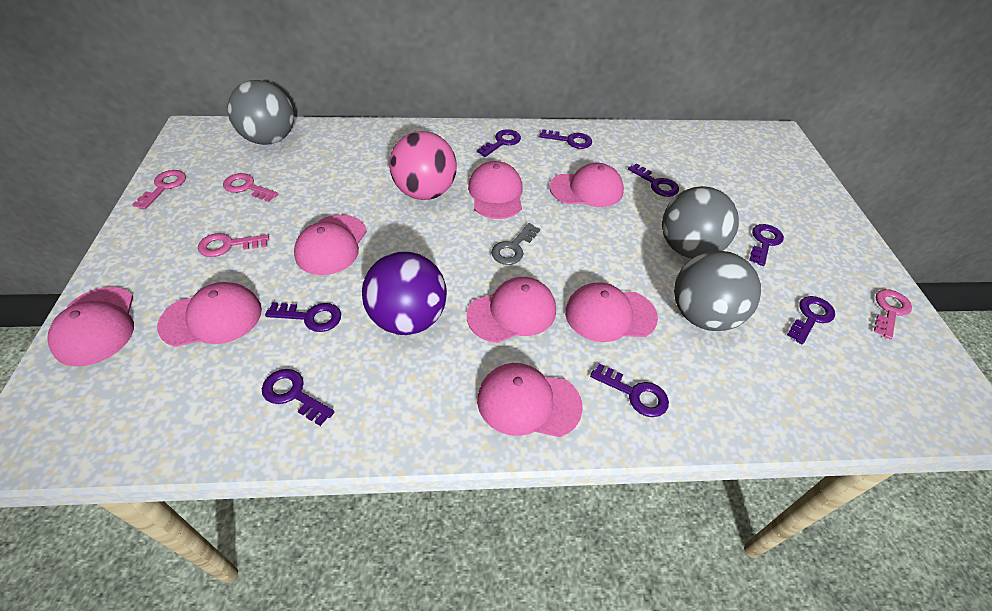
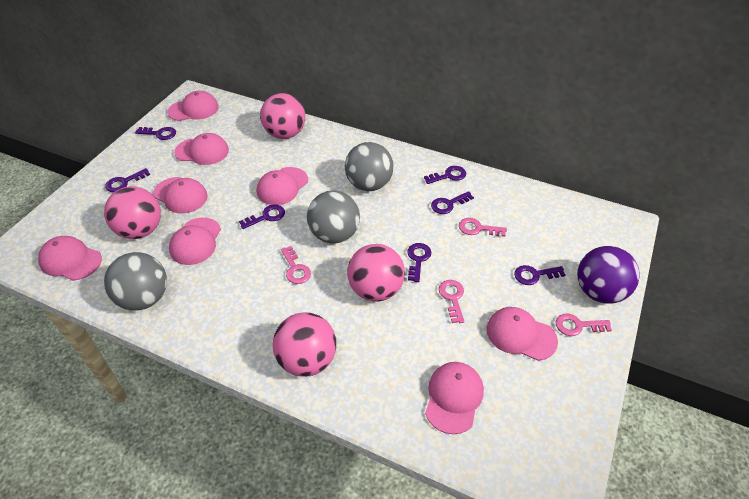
grey key: 1 -> 0
pink ball: 1 -> 4
purple key: 8 -> 7

